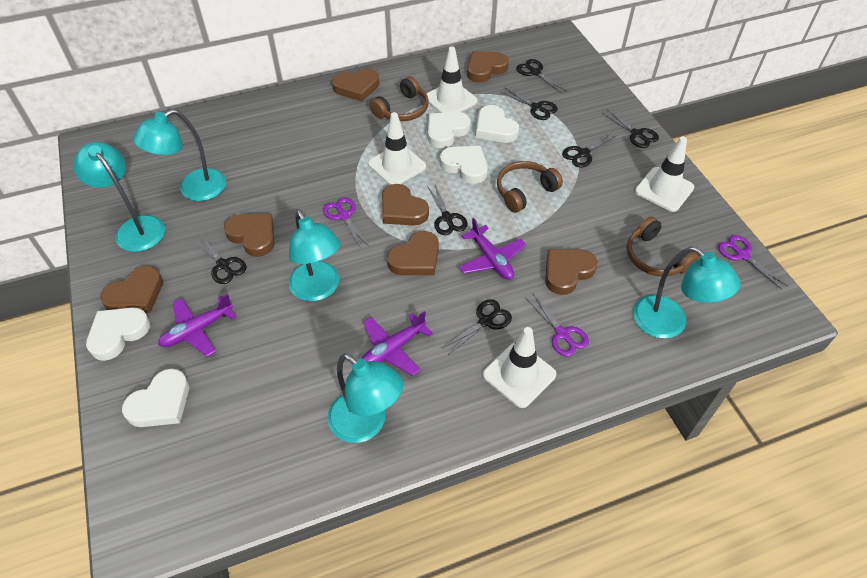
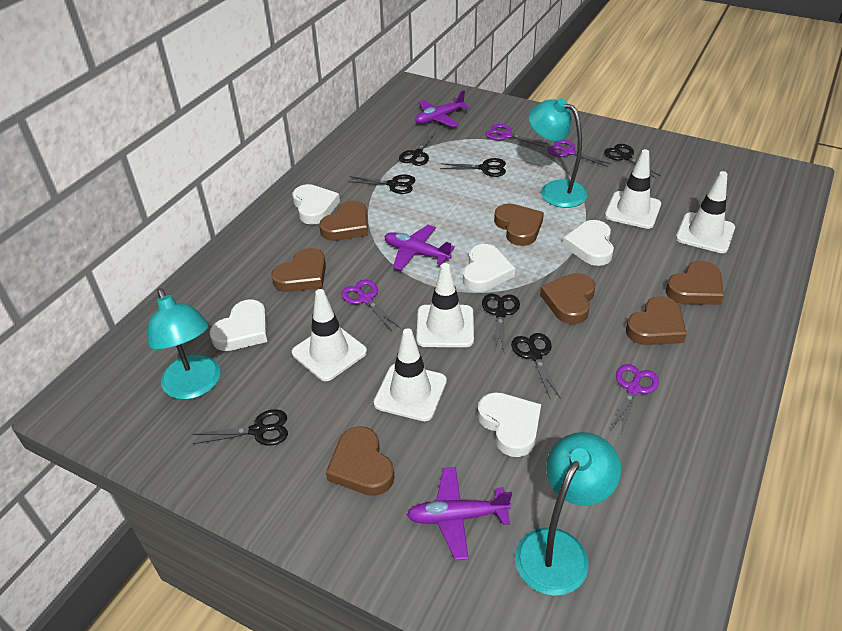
brown headphones: 3 -> 0
purple scissors: 3 -> 4
turquoise lamp: 5 -> 3
white traffic cone: 4 -> 5

